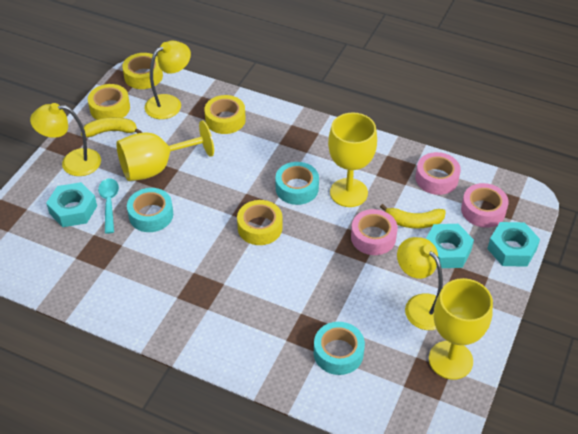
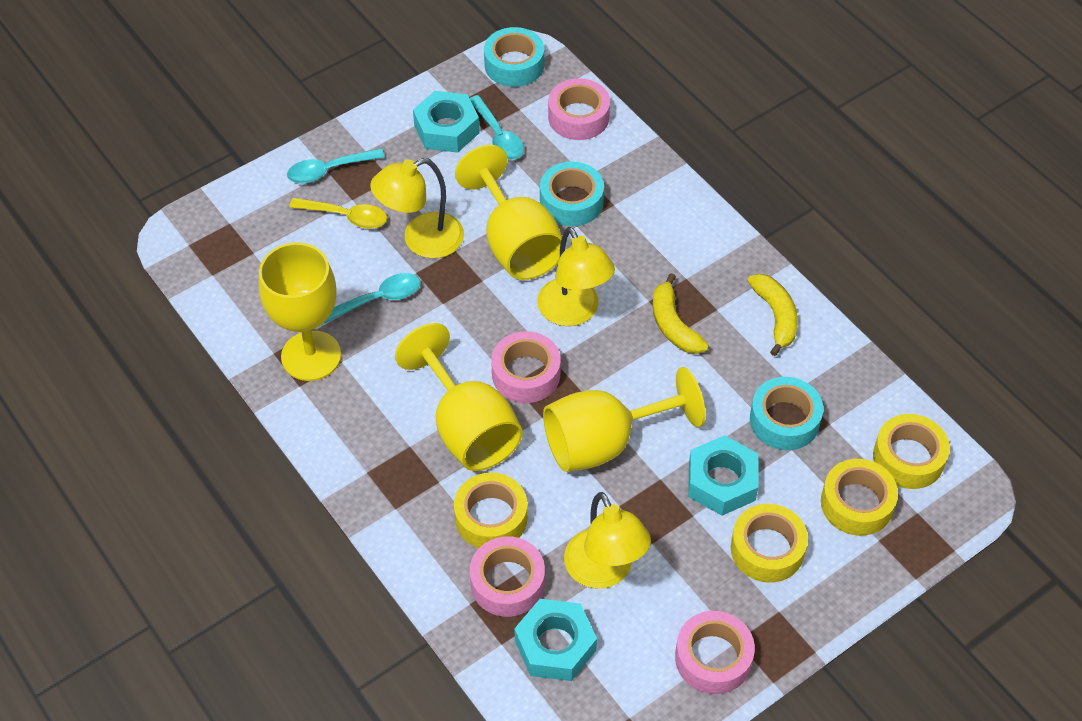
pink tape: 3 -> 4
turquoise spoon: 1 -> 3
yellow goblet: 3 -> 4
yellow spoon: 0 -> 1

